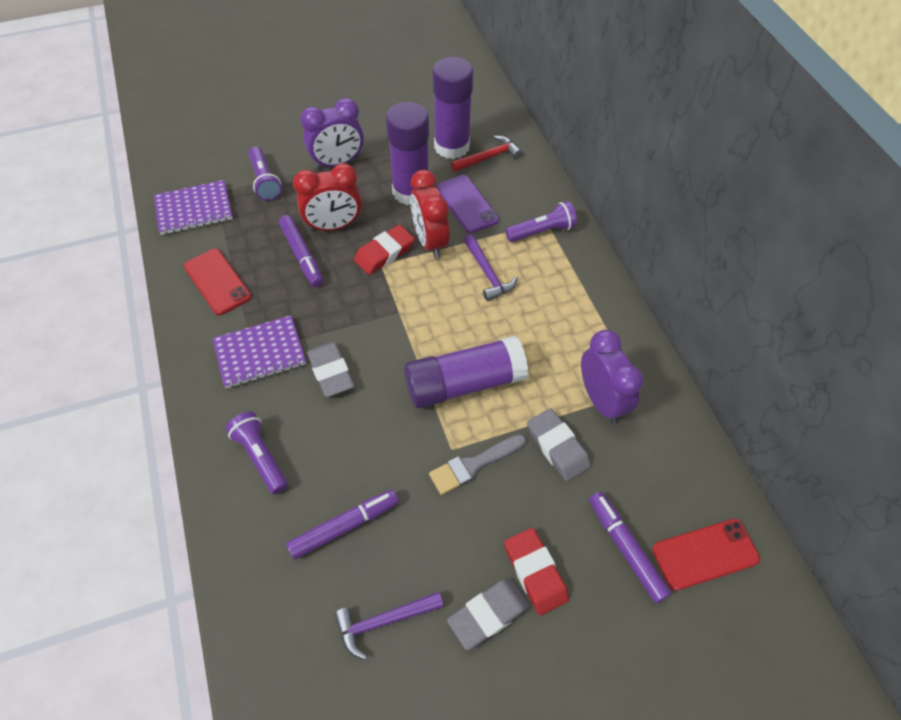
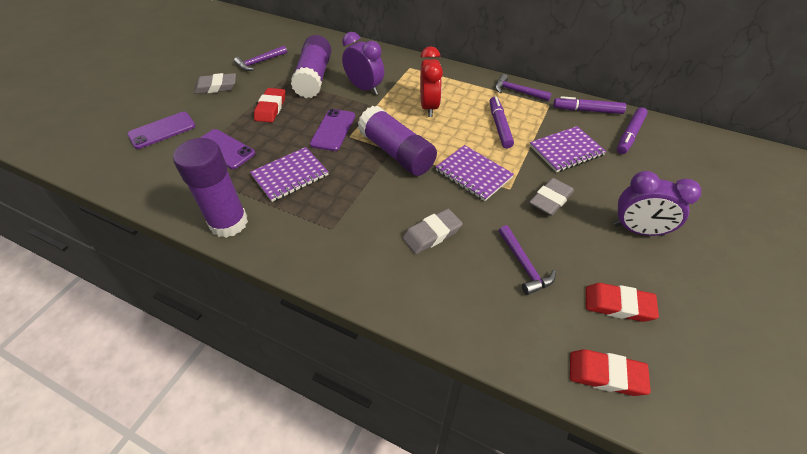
grey brush: 1 -> 0
purple flashlight: 3 -> 0
purple hammer: 2 -> 3
purple notebook: 2 -> 3
purple phone: 1 -> 3
red clock: 2 -> 1
red eraser: 2 -> 3
red hammer: 1 -> 0
red phone: 2 -> 0

